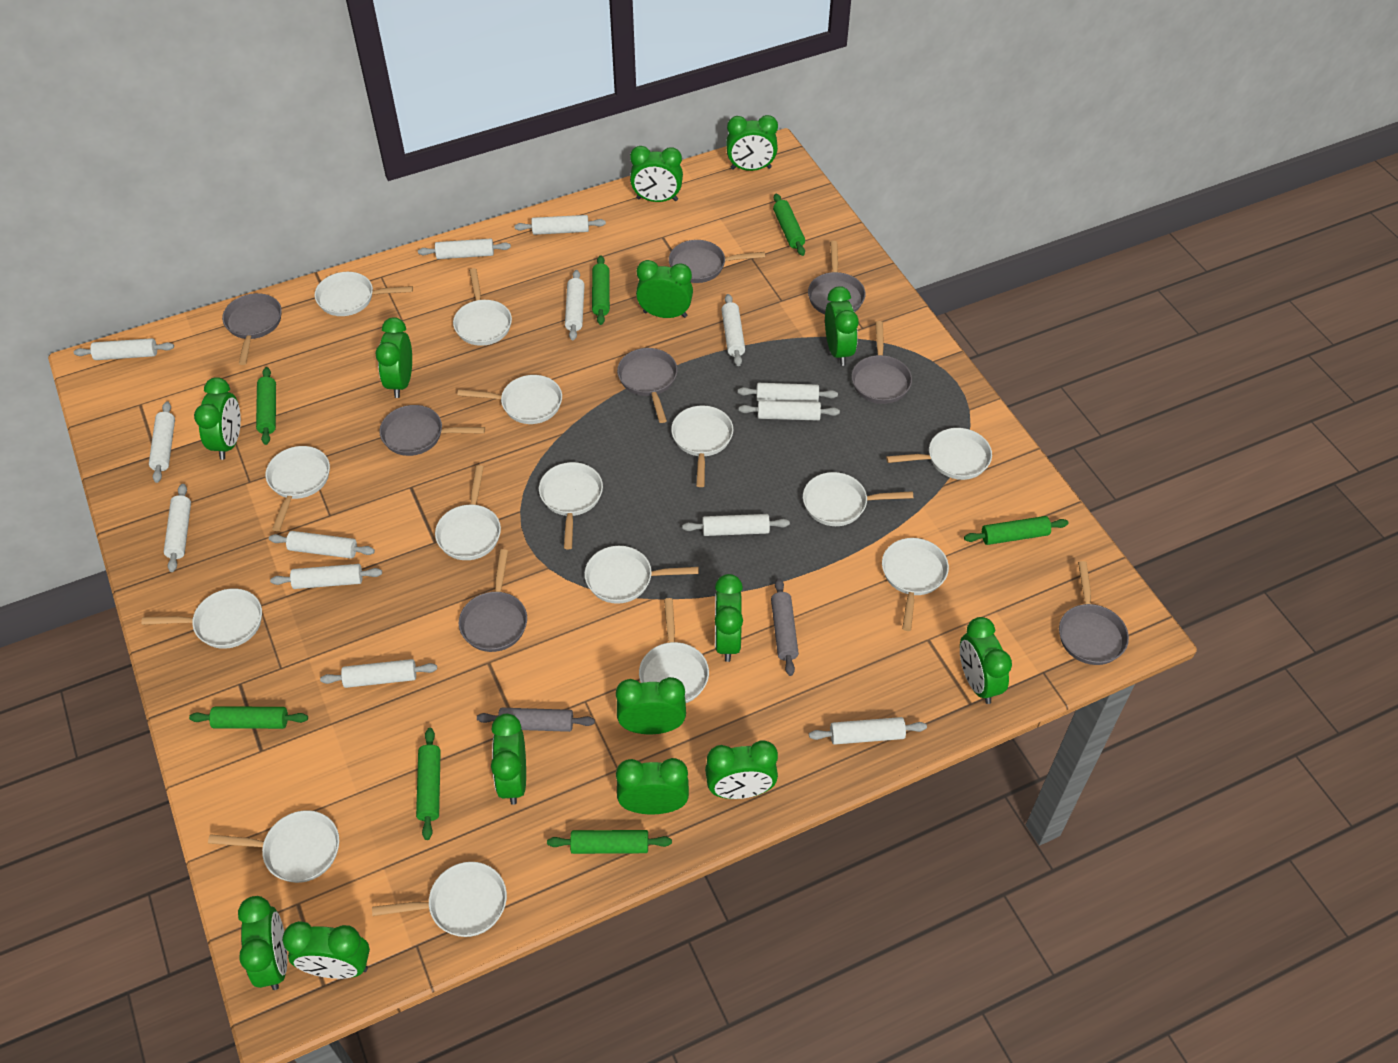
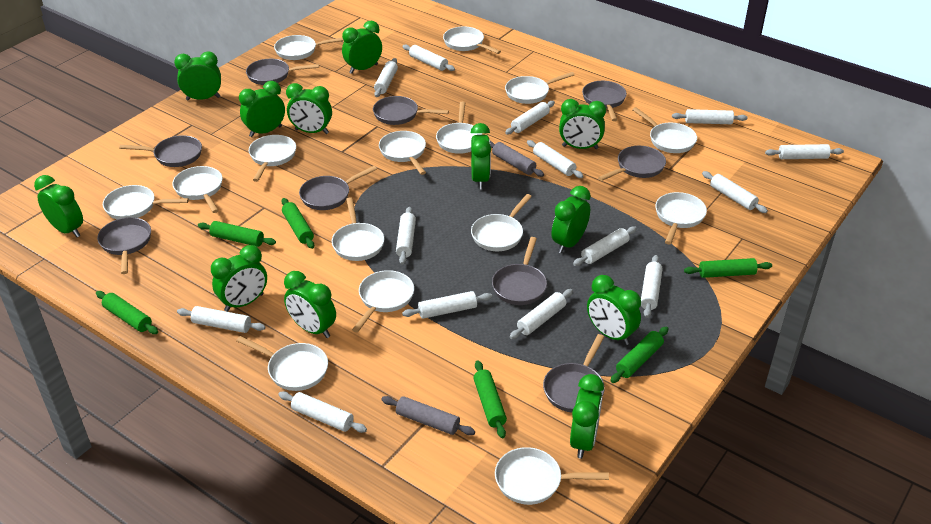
green clock: 14 -> 12
green rolling pin: 7 -> 6
grey pan: 8 -> 9

